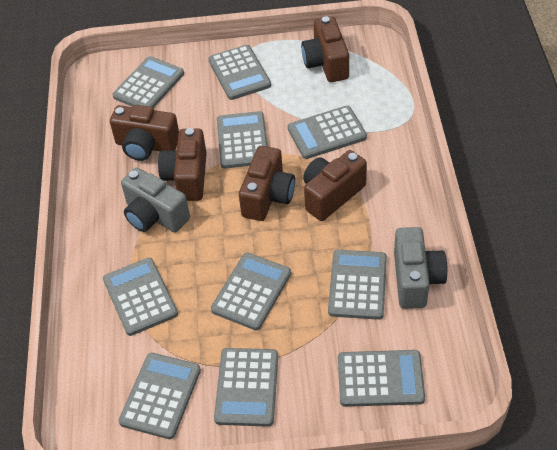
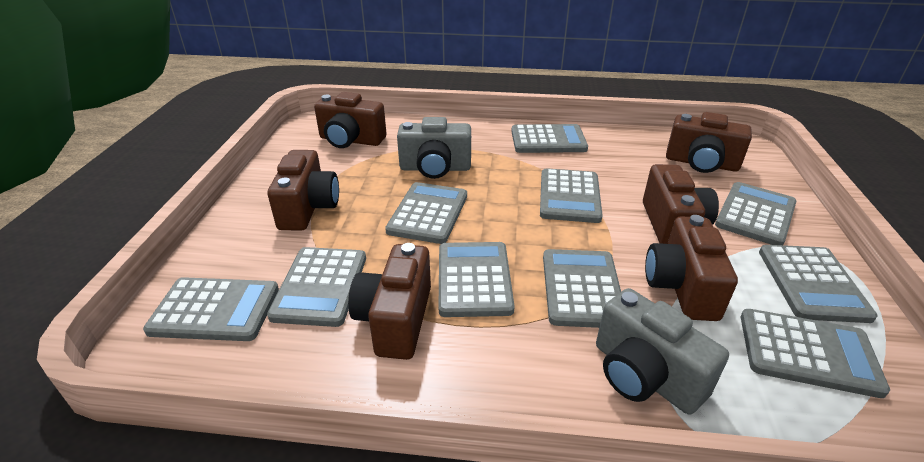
brown camera: 5 -> 6

